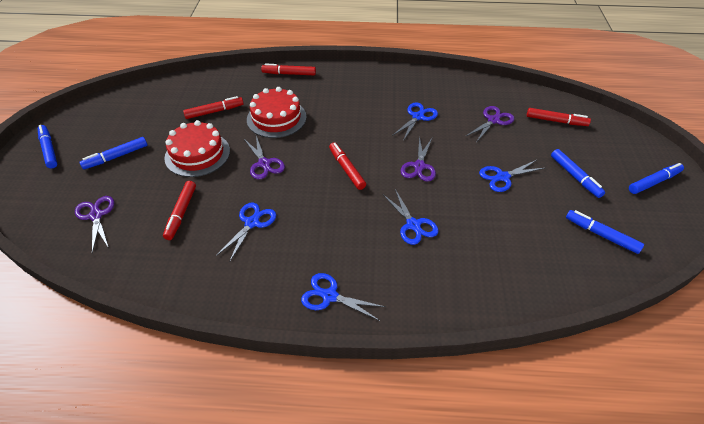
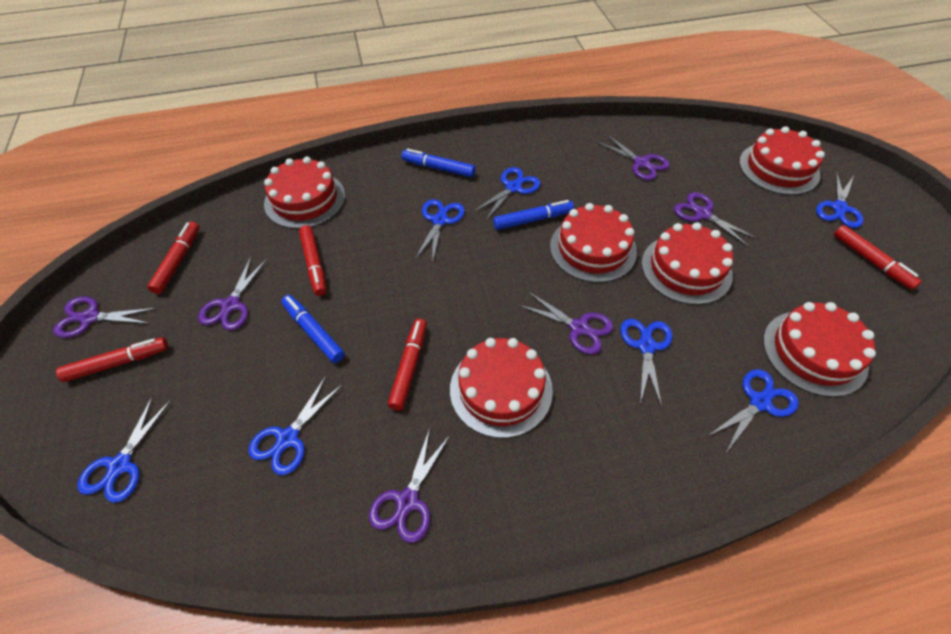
blue marker: 5 -> 3
blue scissors: 5 -> 7
purple scissors: 4 -> 6
red cake: 2 -> 6

